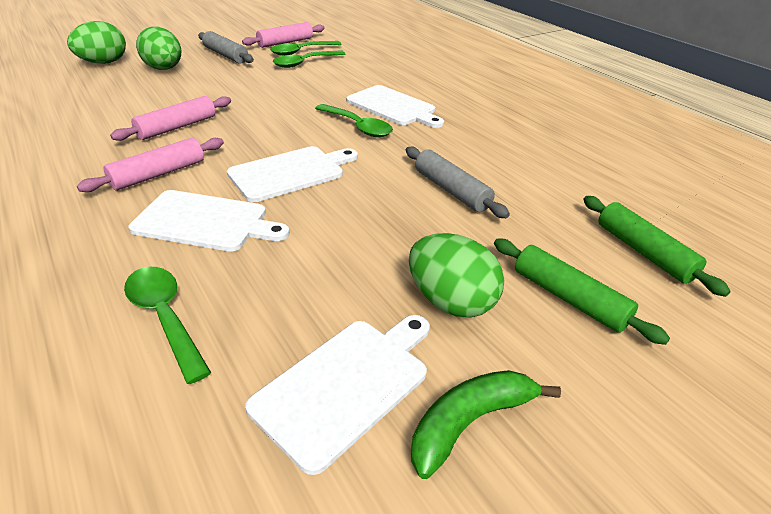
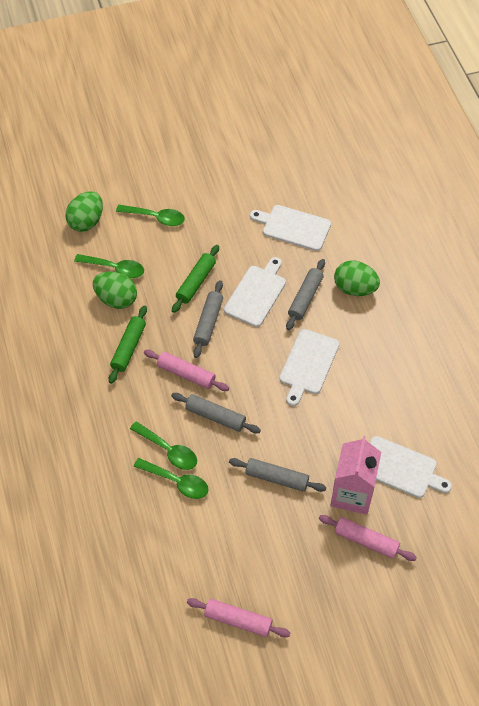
green banana: 1 -> 0
grey rolling pin: 2 -> 4
pink carton: 0 -> 1

